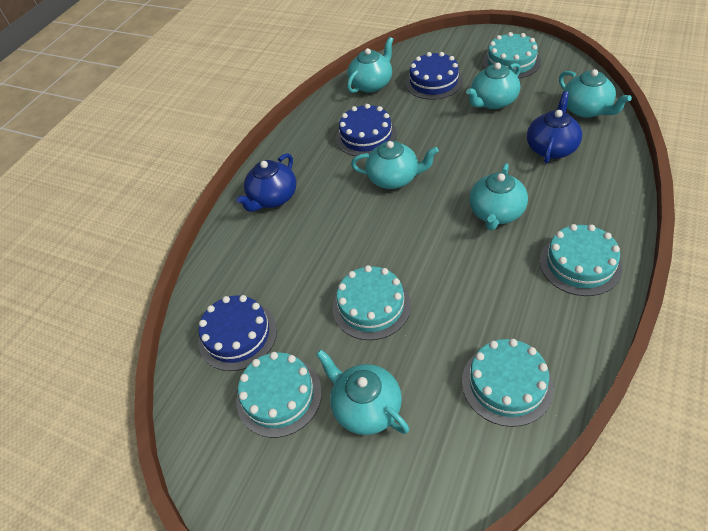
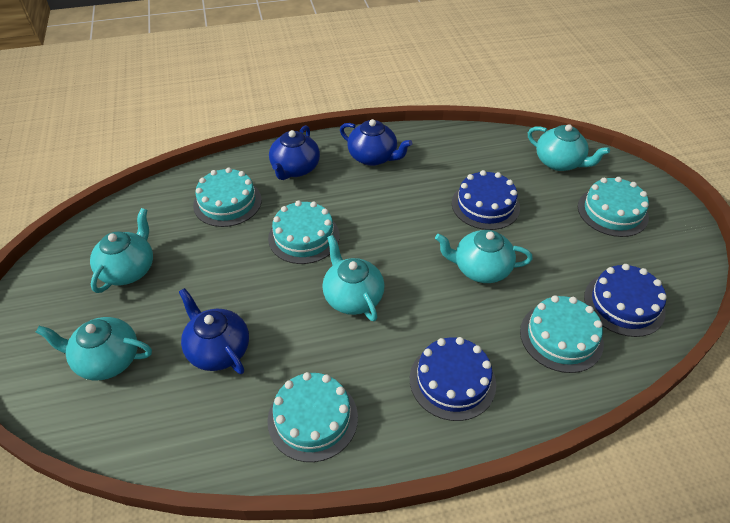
blue teapot: 2 -> 3
turquoise teapot: 6 -> 5

